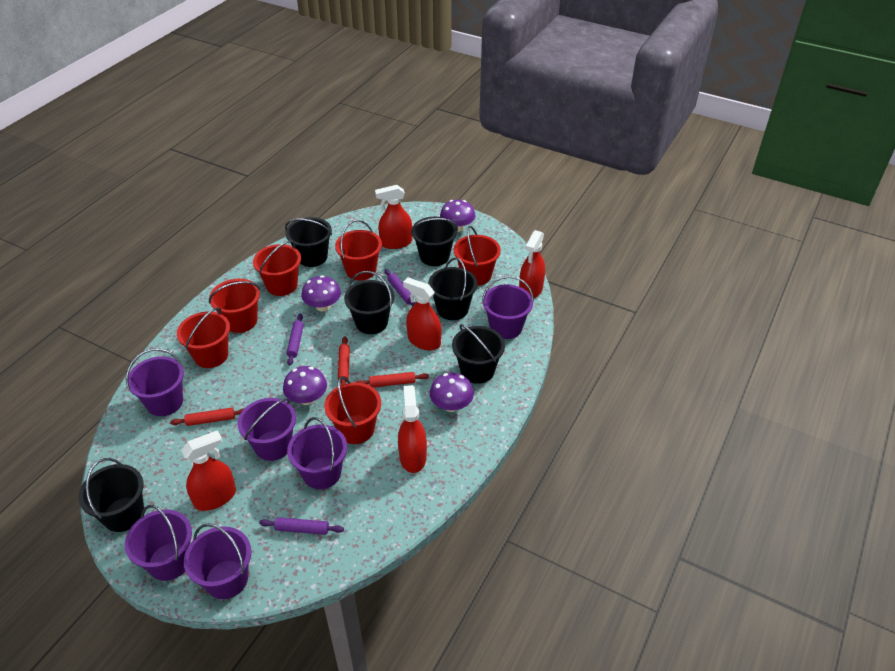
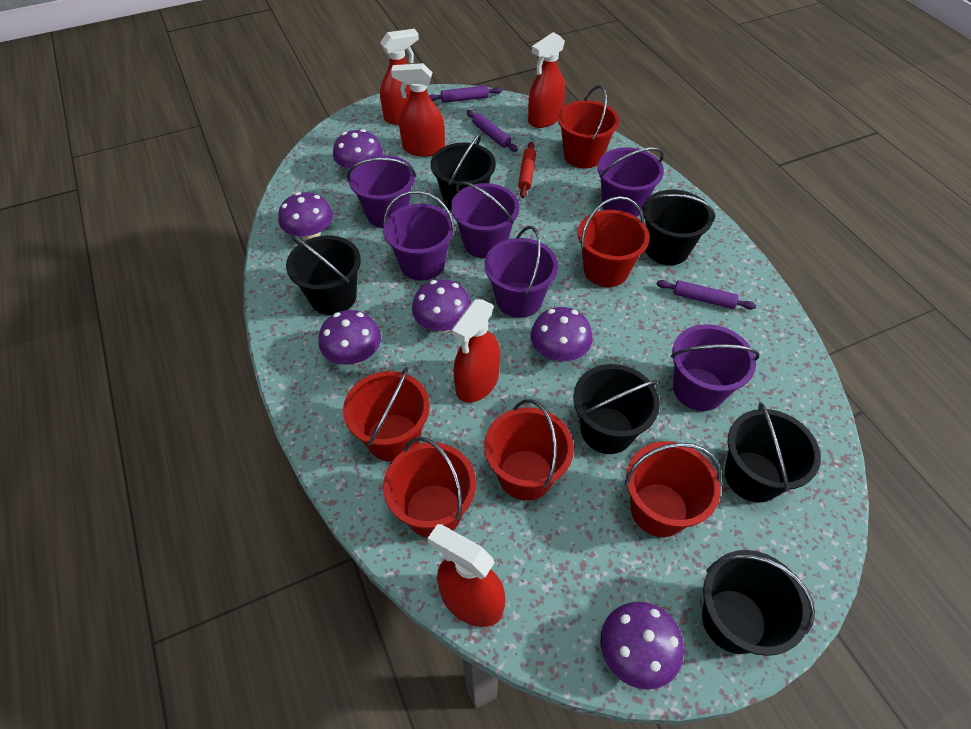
purple mushroom: 4 -> 6
red rolling pin: 3 -> 1

